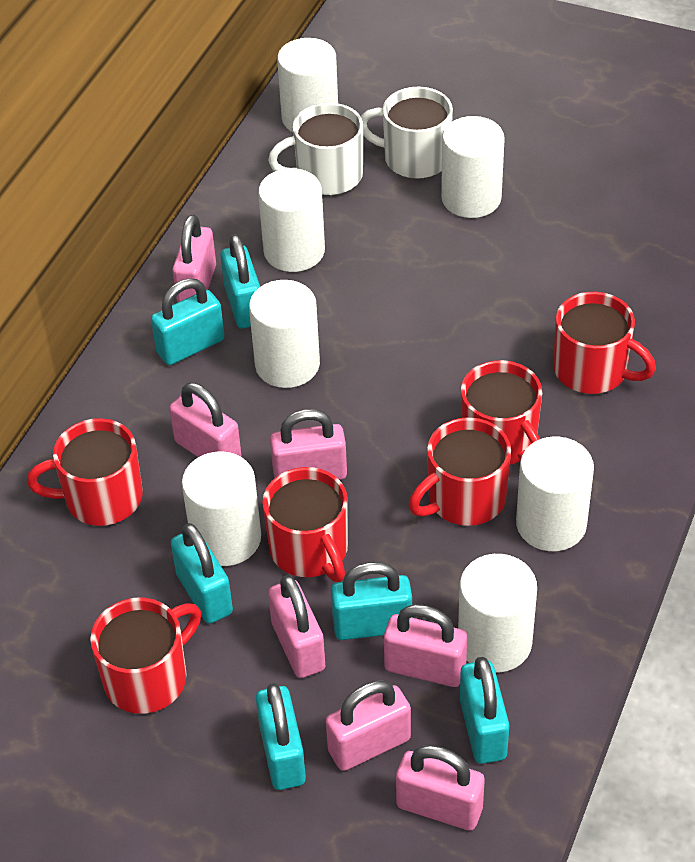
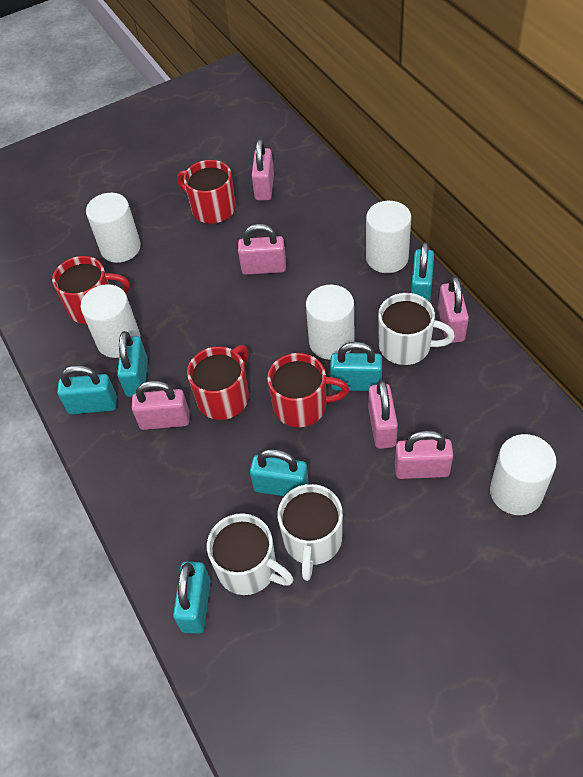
pink padlock: 7 -> 6
red mug: 6 -> 4
white cylinder: 7 -> 5
white mug: 2 -> 3

